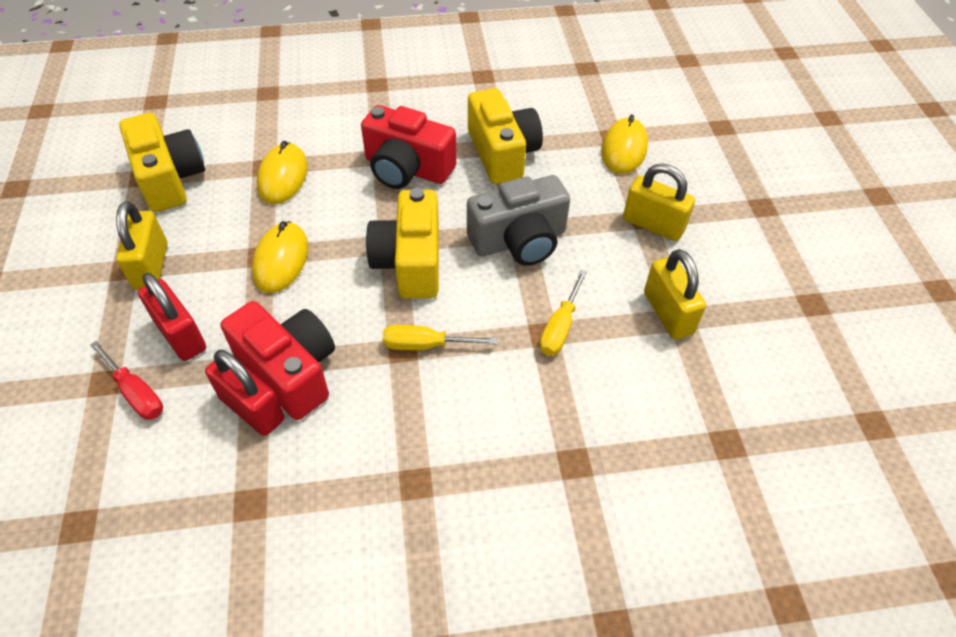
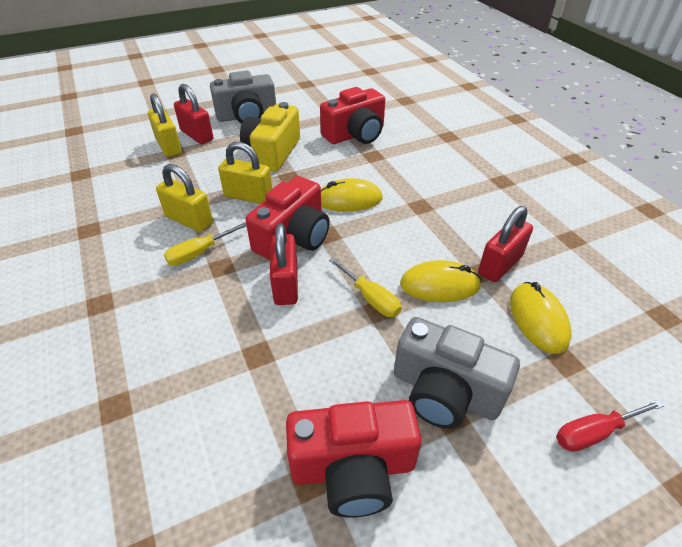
grey camera: 1 -> 2
red camera: 2 -> 3
red padlock: 2 -> 3
yellow camera: 3 -> 1

